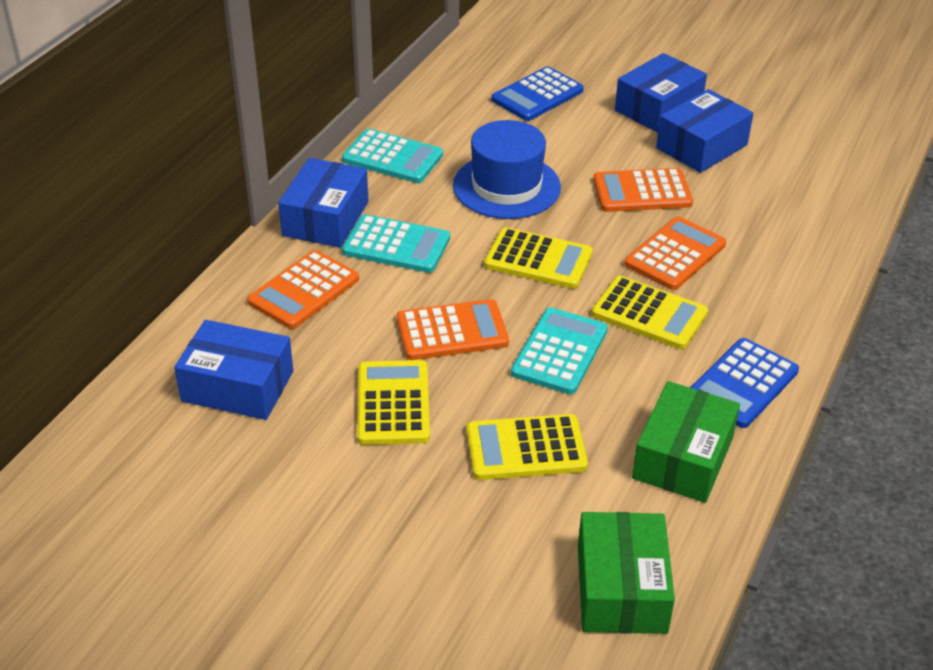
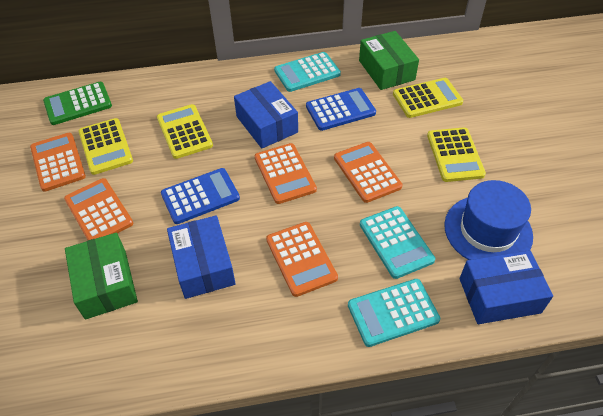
blue box: 4 -> 3
green calculator: 0 -> 1
orange calculator: 4 -> 5

